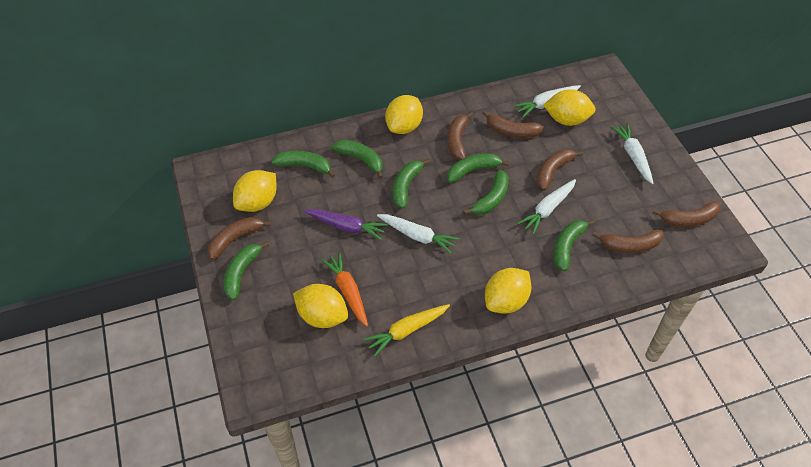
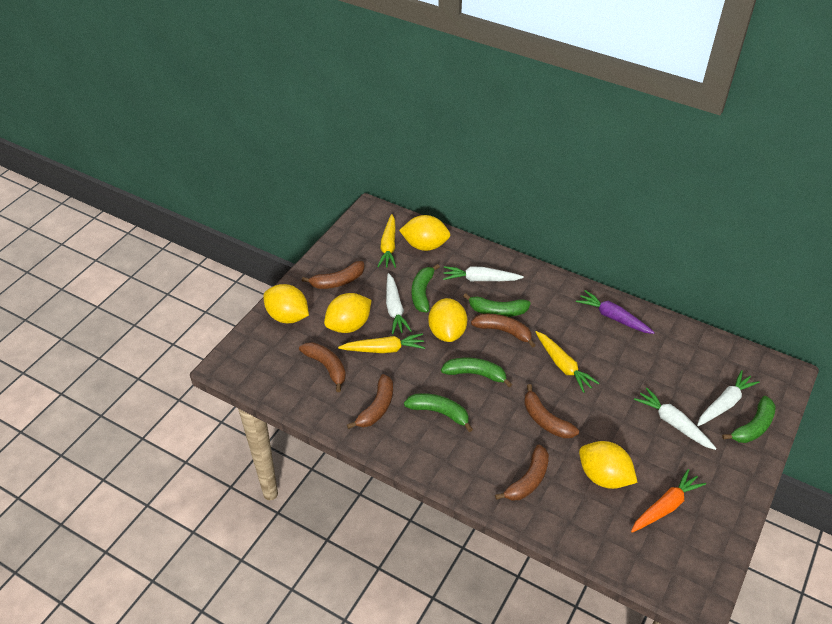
green banana: 7 -> 5
yellow carrot: 1 -> 3

